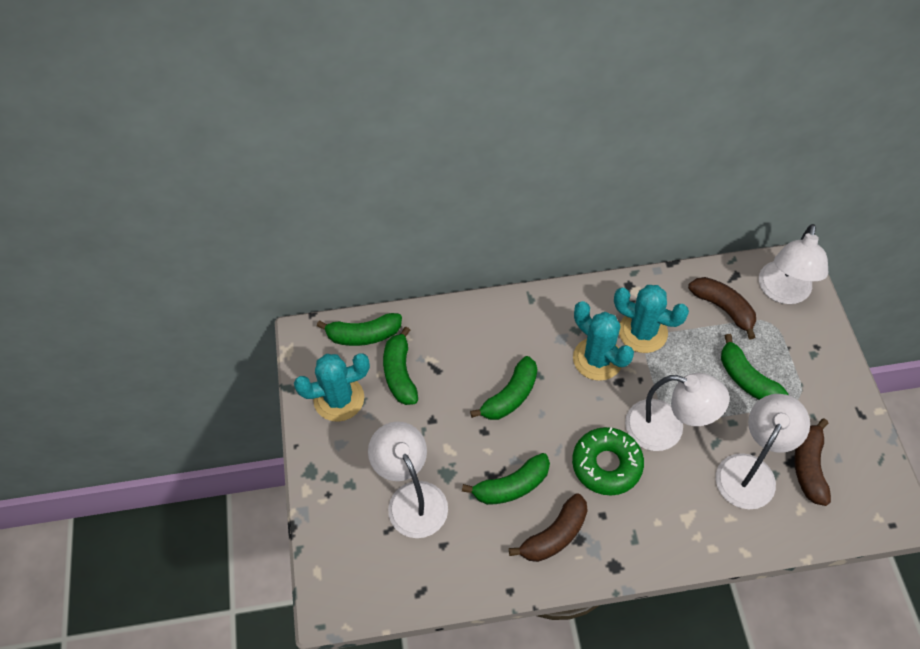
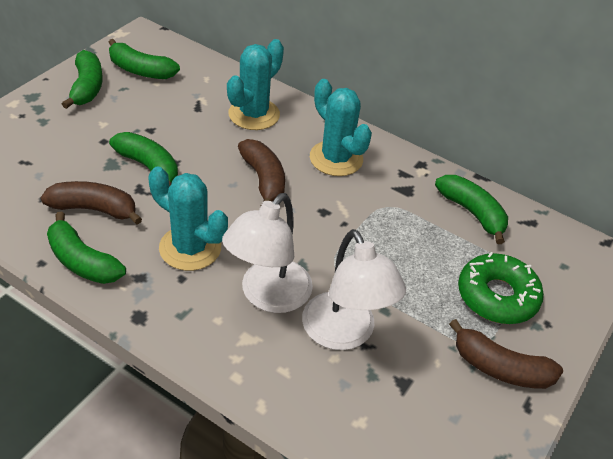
white lamp: 4 -> 2

